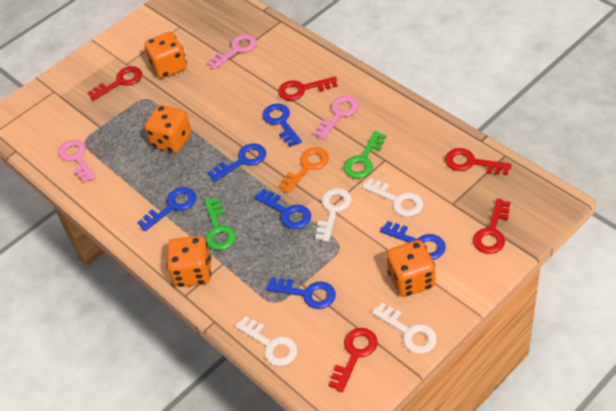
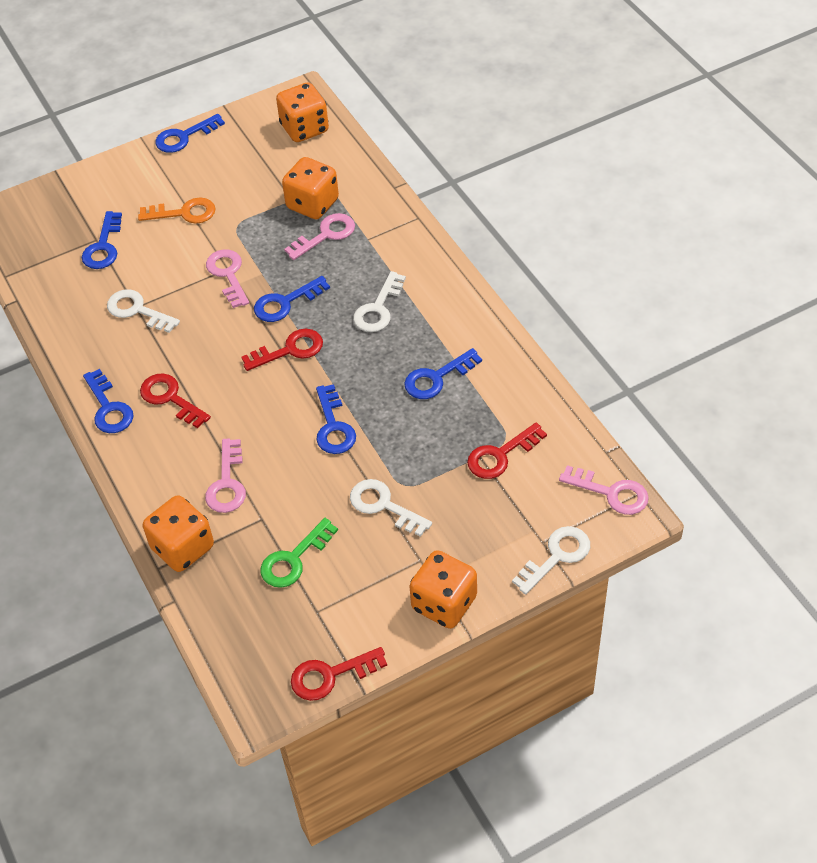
green key: 2 -> 1
pink key: 3 -> 4
red key: 5 -> 4

